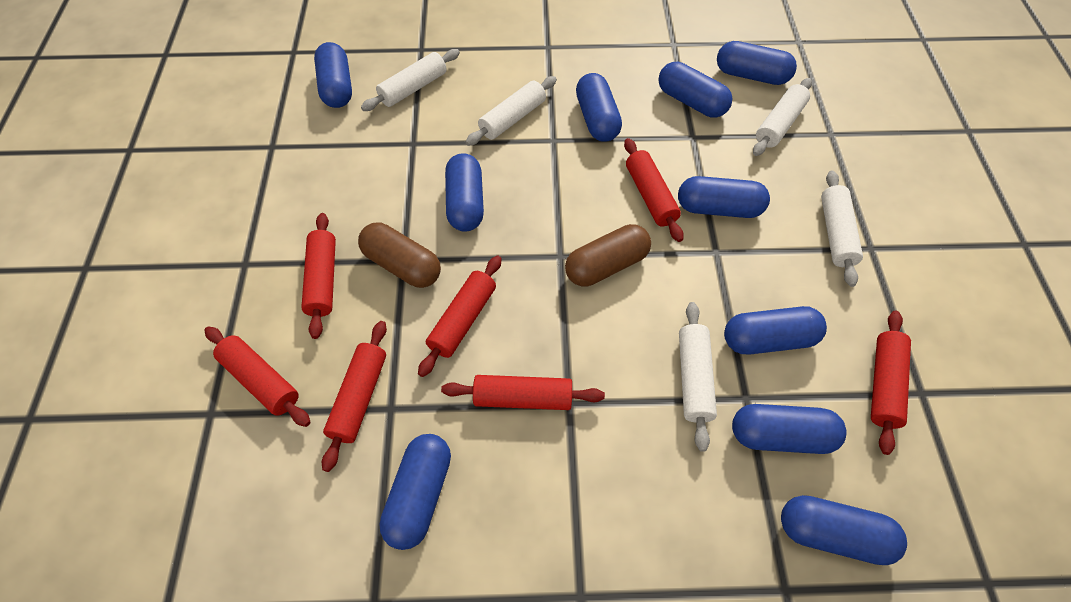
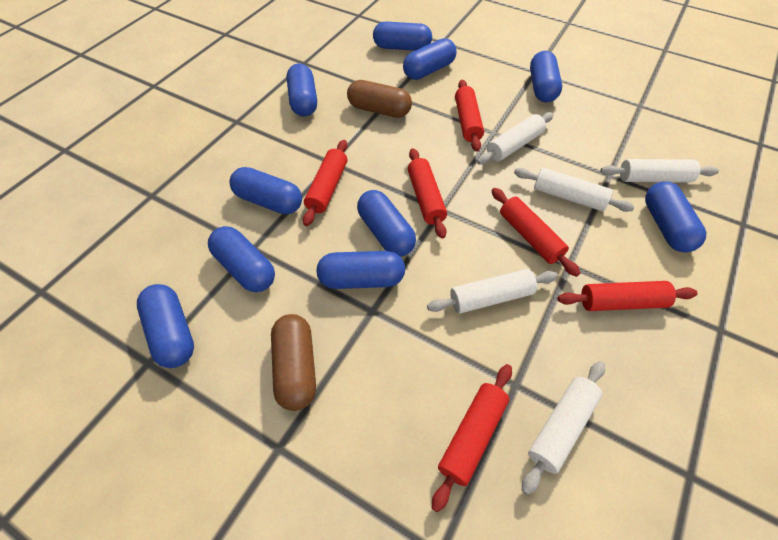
red rolling pin: 7 -> 6

